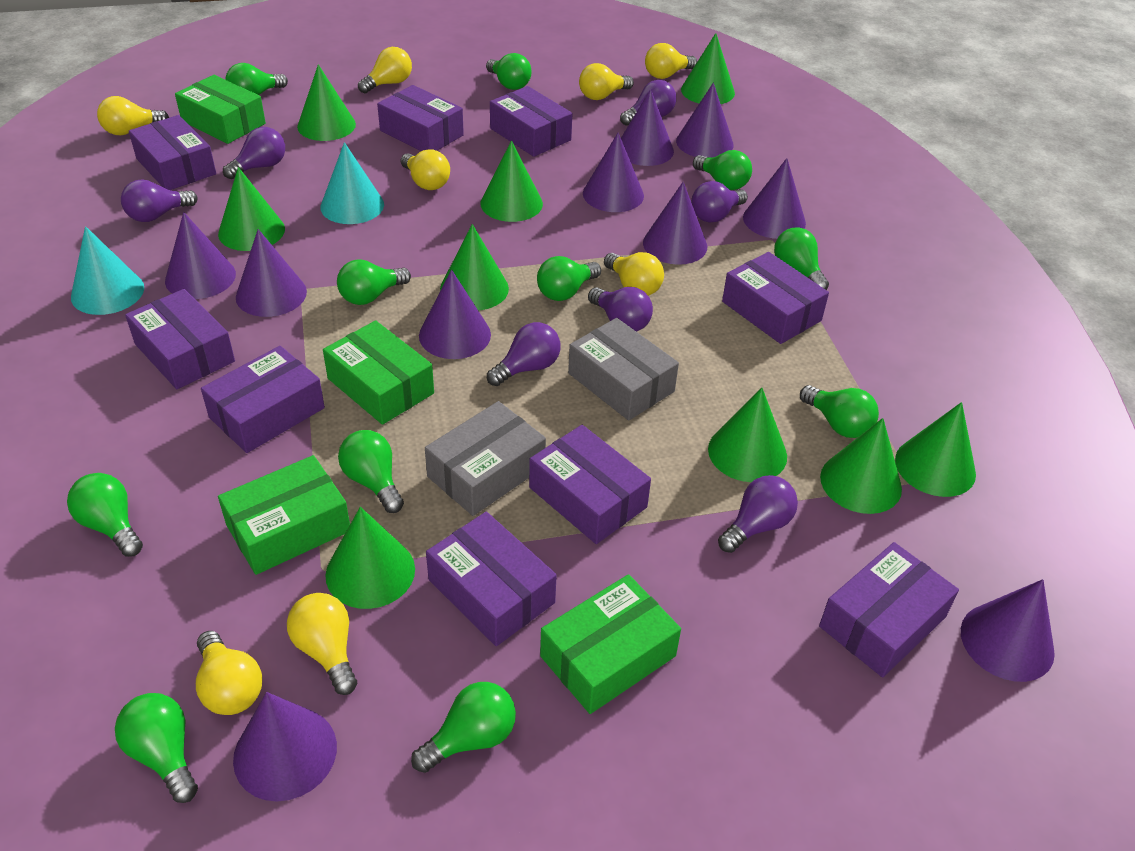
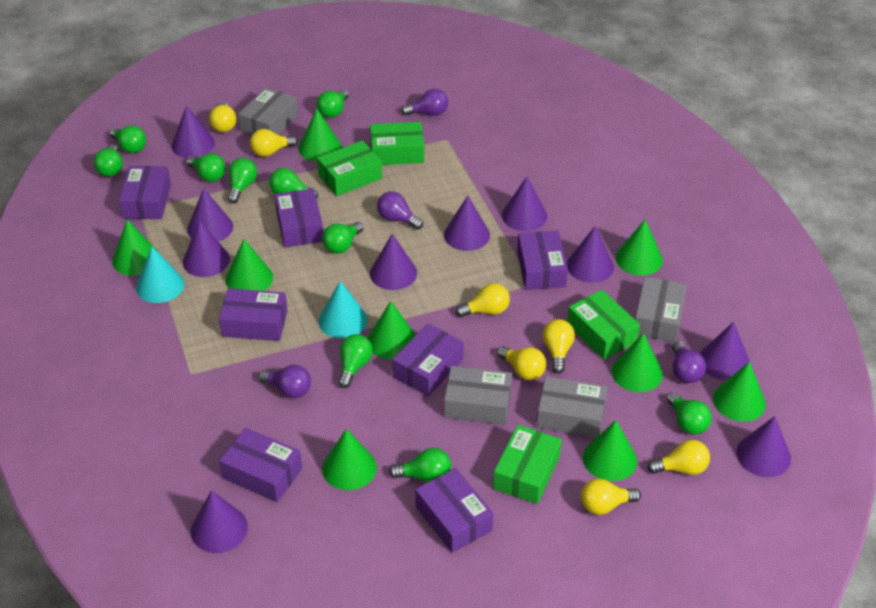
green light bulb: 11 -> 10
grey box: 2 -> 4
purple box: 9 -> 7
purple light bulb: 7 -> 4
yellow light bulb: 8 -> 7

